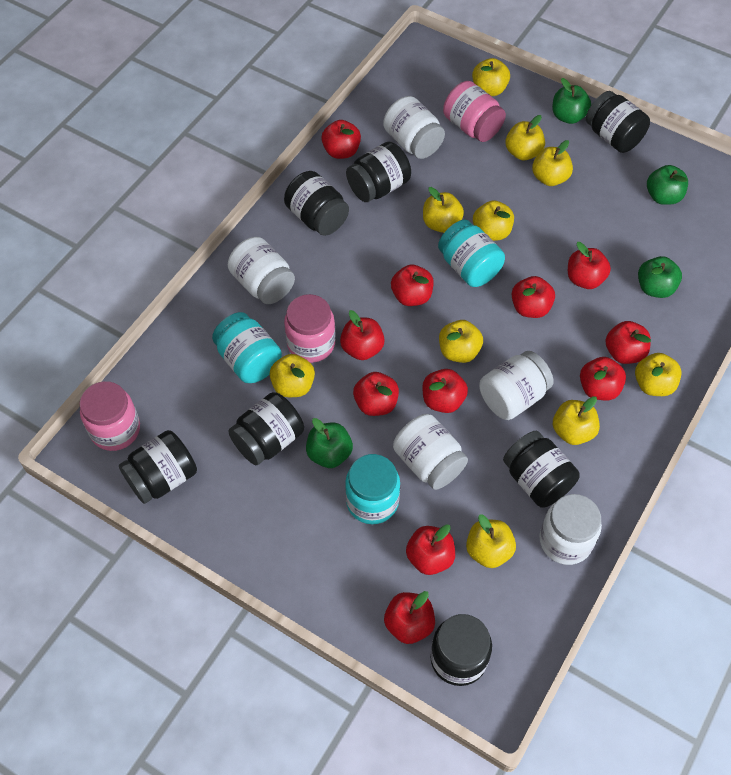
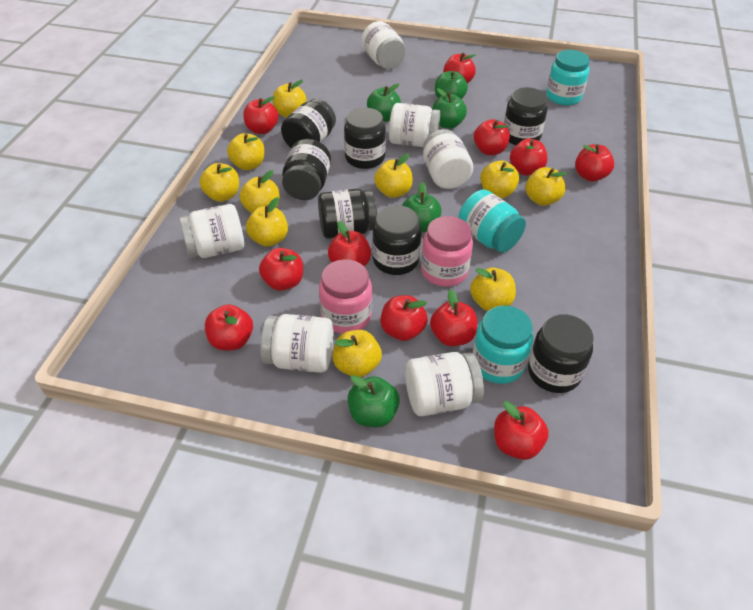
green apple: 4 -> 5
pink jar: 3 -> 2
white jar: 5 -> 6

